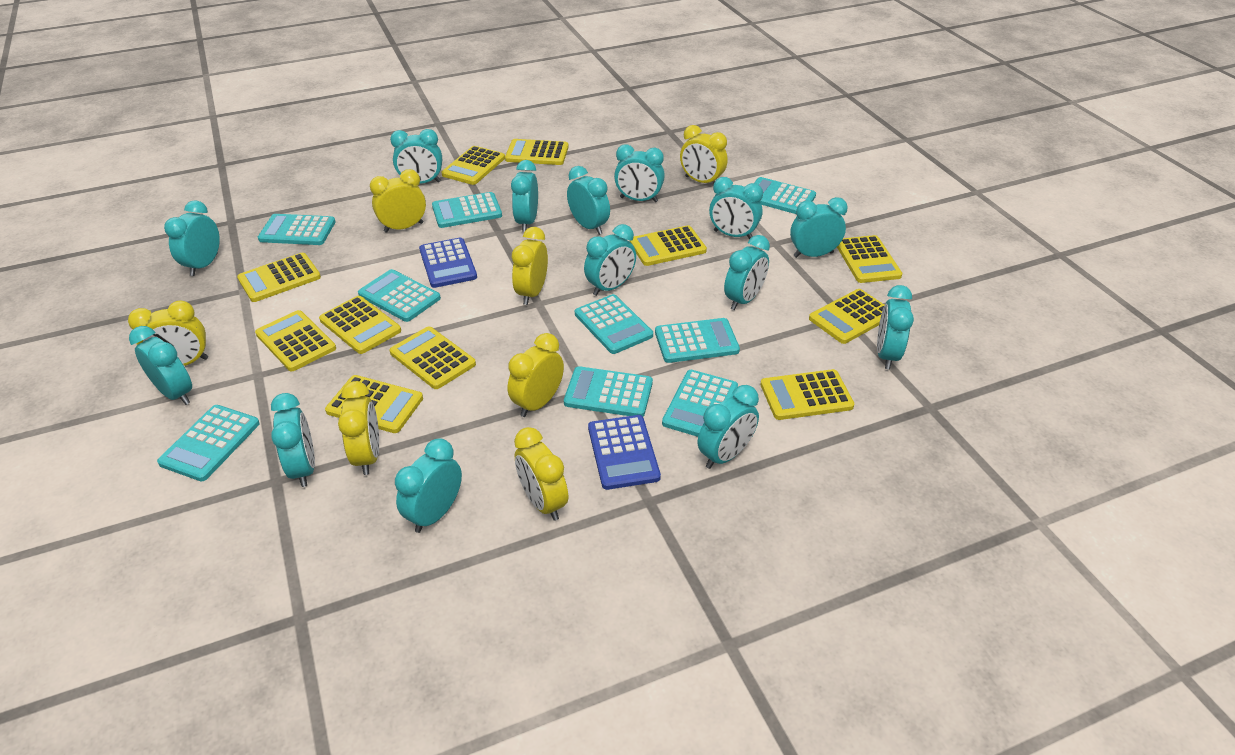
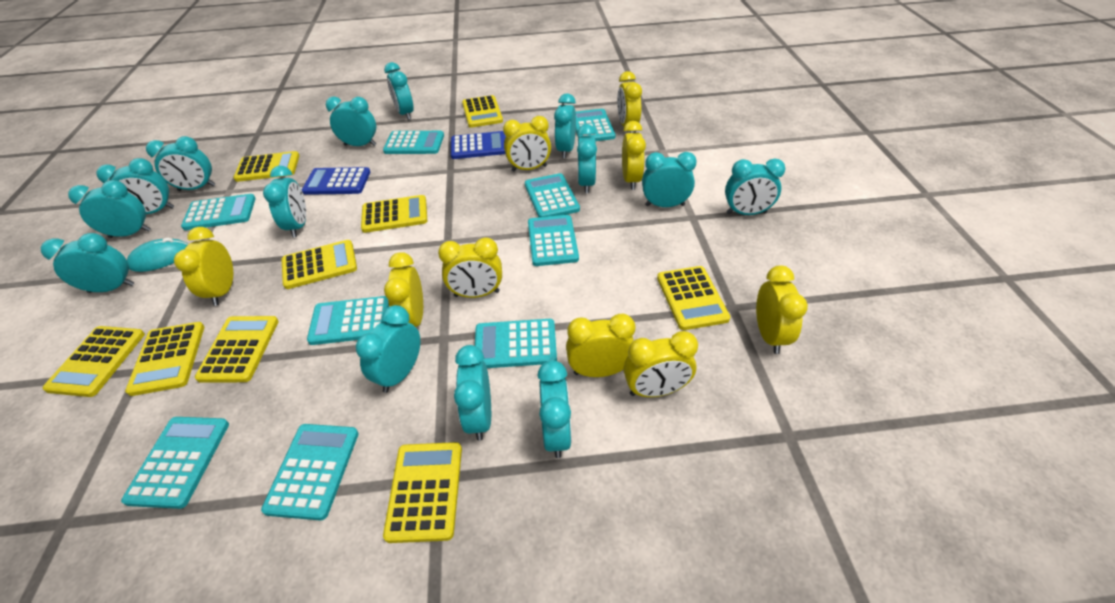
turquoise mouse: 0 -> 1
yellow calculator: 11 -> 9
yellow clock: 7 -> 9

